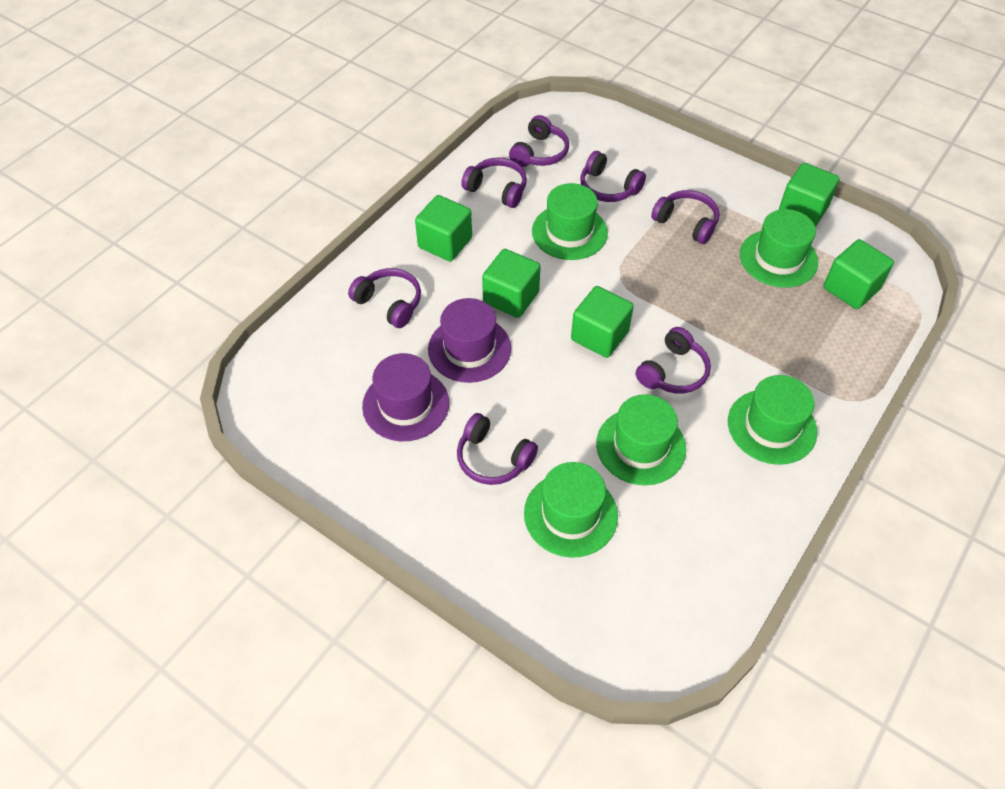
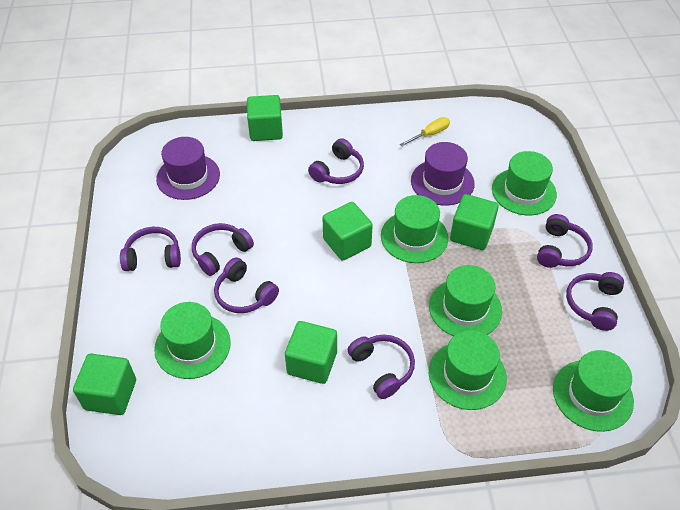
green hat: 5 -> 6
yellow screwdriver: 0 -> 1

